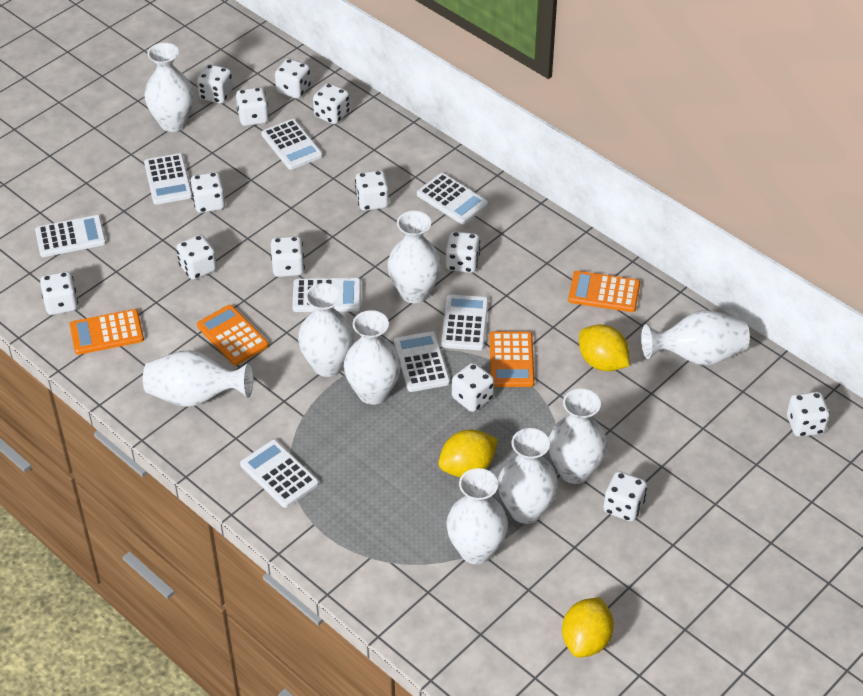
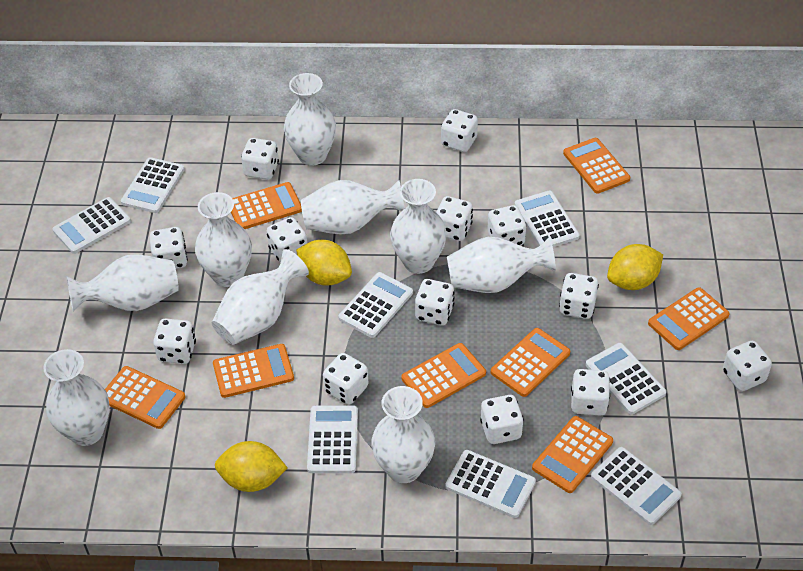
orange calculator: 4 -> 8

